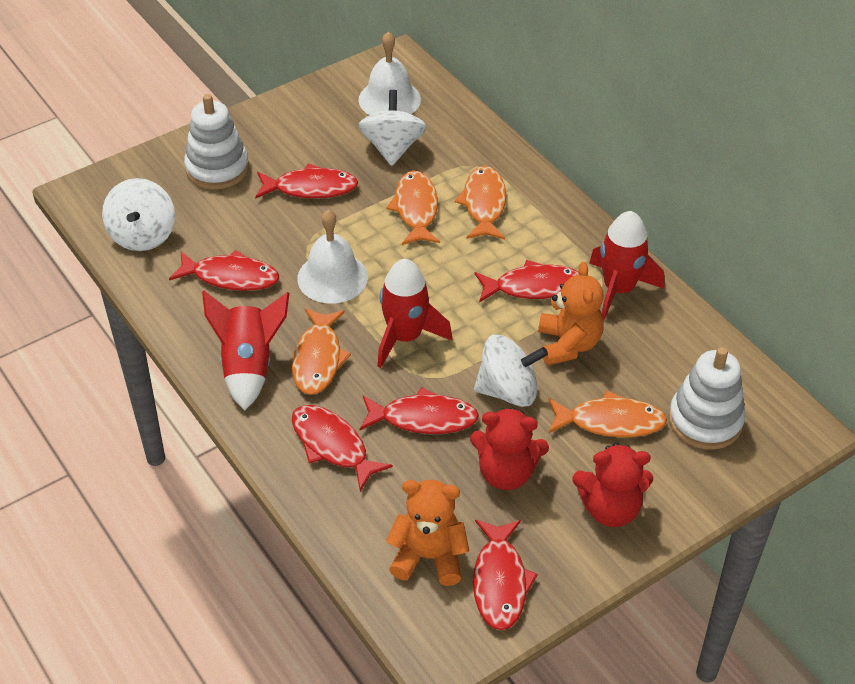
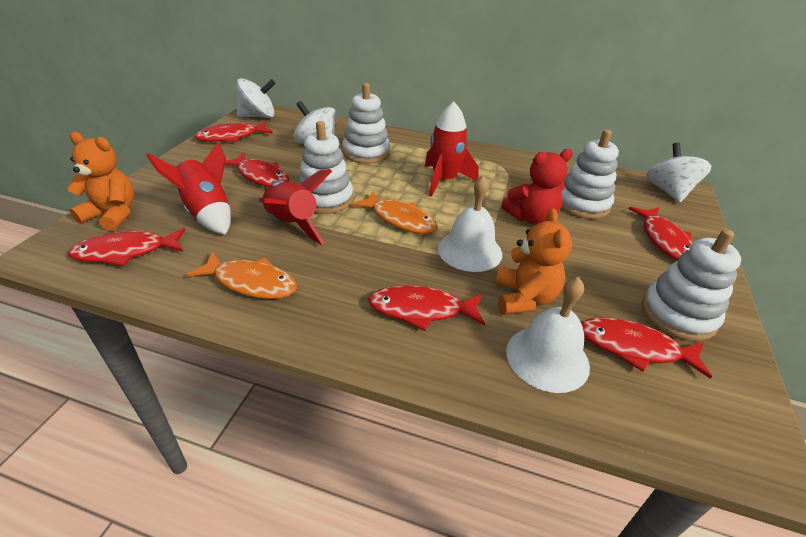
orange fish: 4 -> 2
red teddy bear: 2 -> 1
white stacking toy: 2 -> 4

